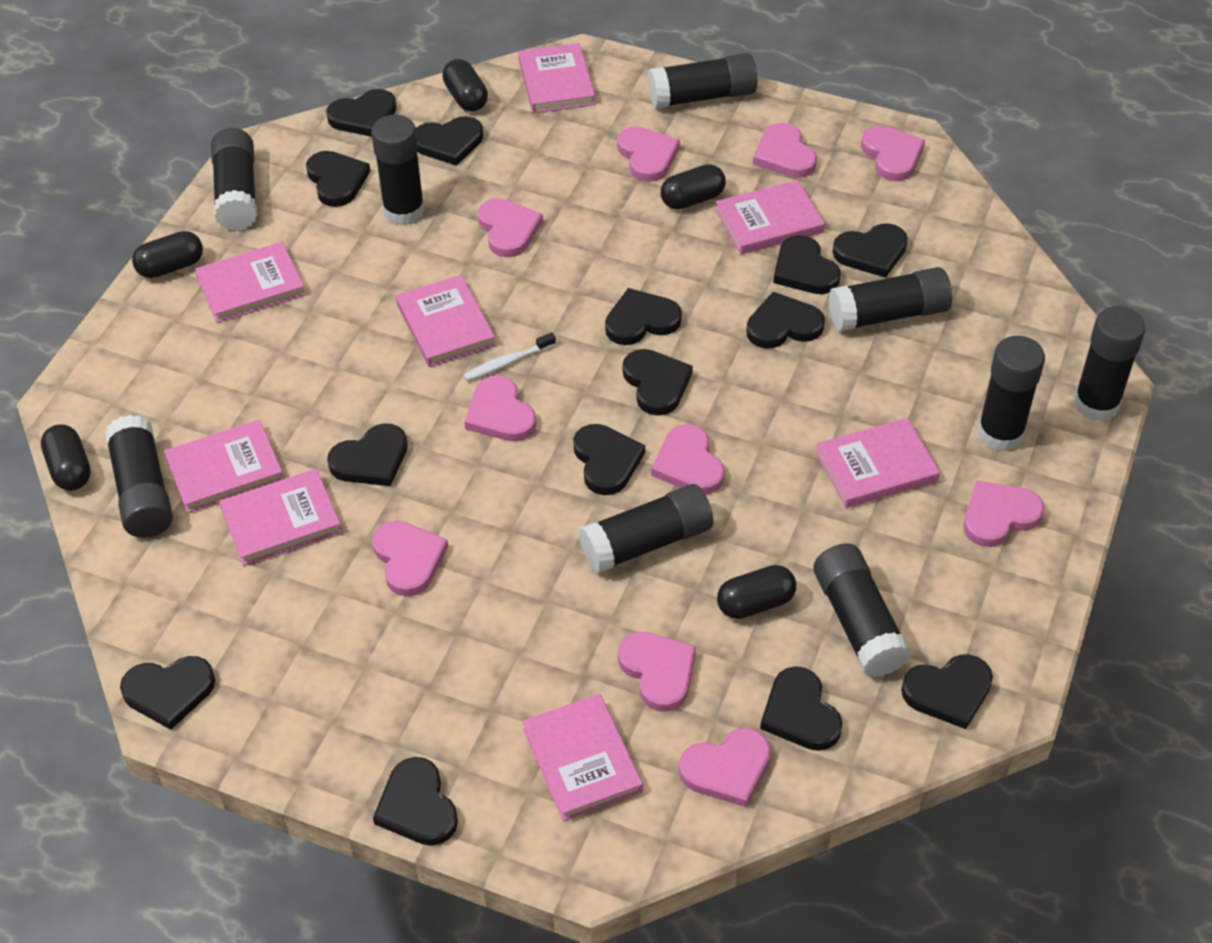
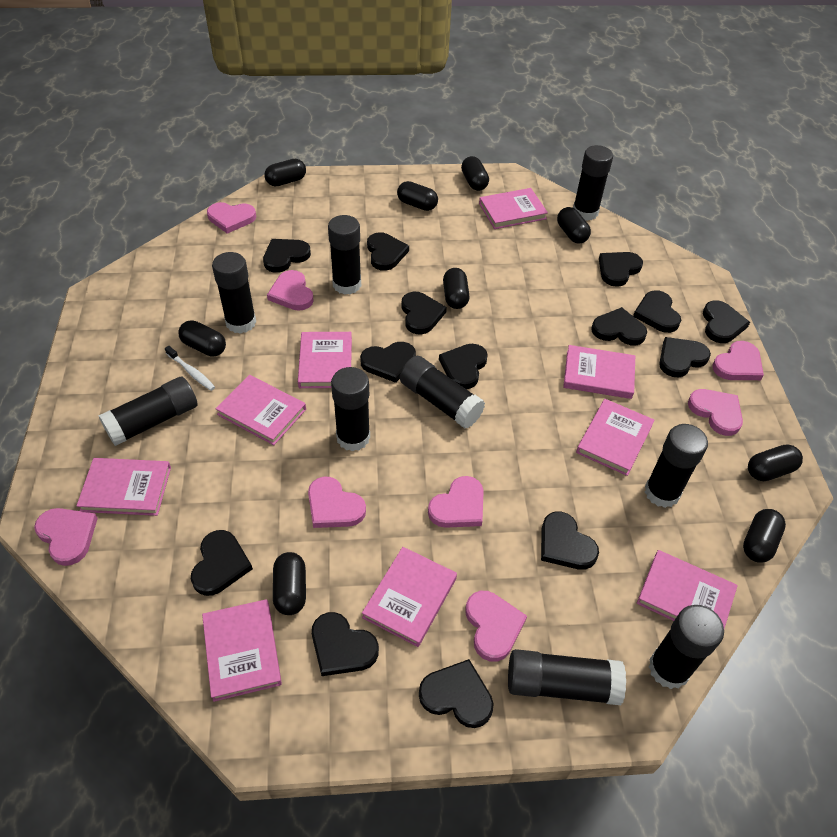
black capsule: 5 -> 9
pink book: 8 -> 9
pink heart: 10 -> 8

